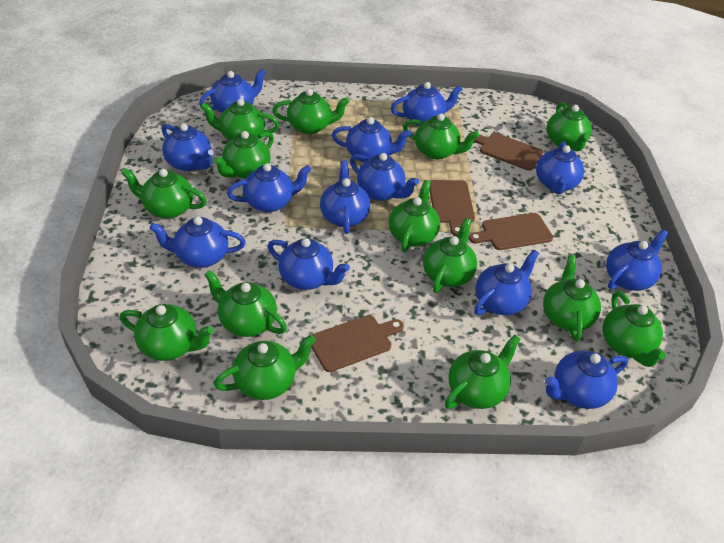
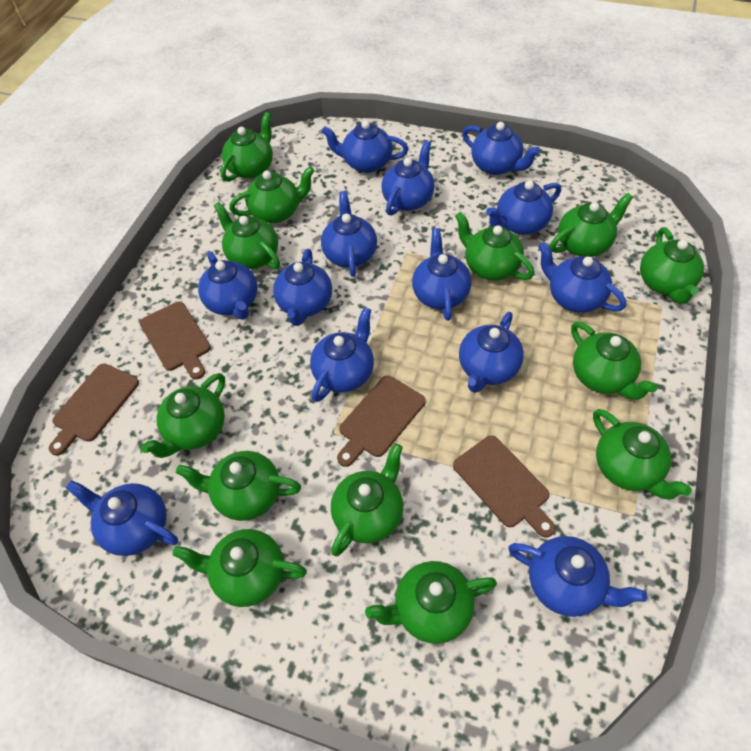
green teapot: 14 -> 13

